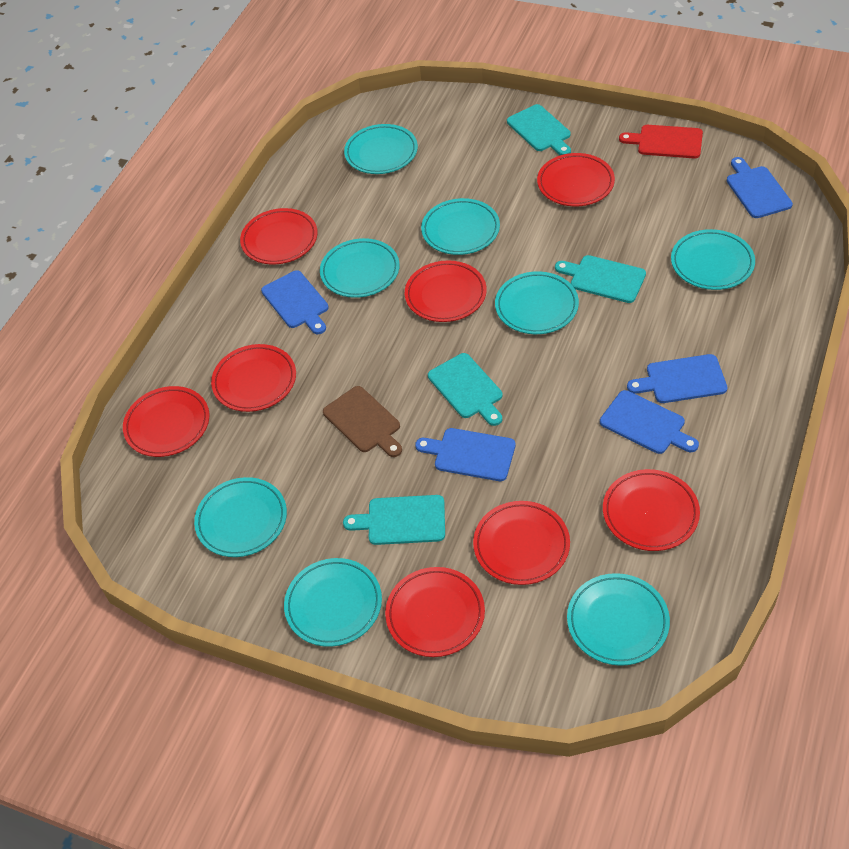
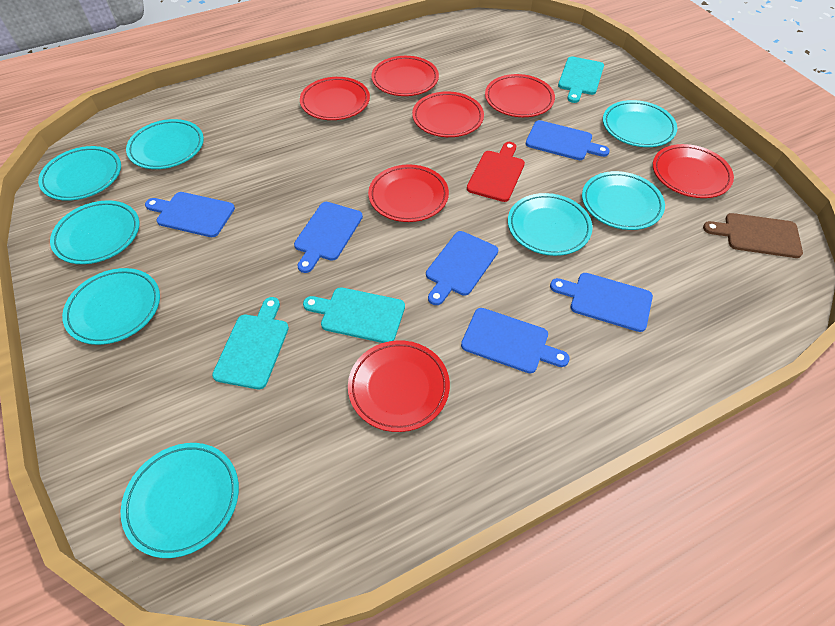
blue cutting board: 5 -> 6
red plate: 8 -> 7
turquoise cutting board: 4 -> 3

